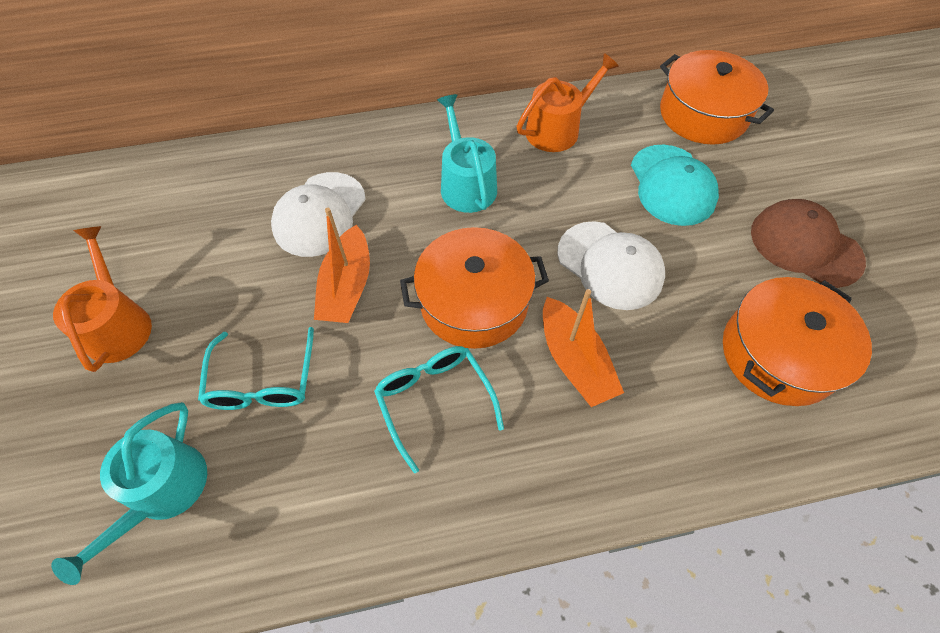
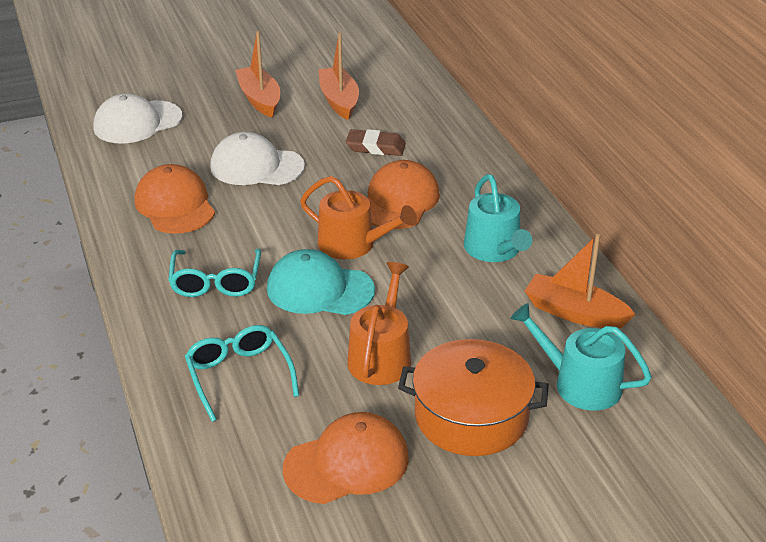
brown cap: 1 -> 0
brown eraser: 0 -> 1
orange boat: 2 -> 3
orange cap: 0 -> 3
orange pot: 3 -> 1

